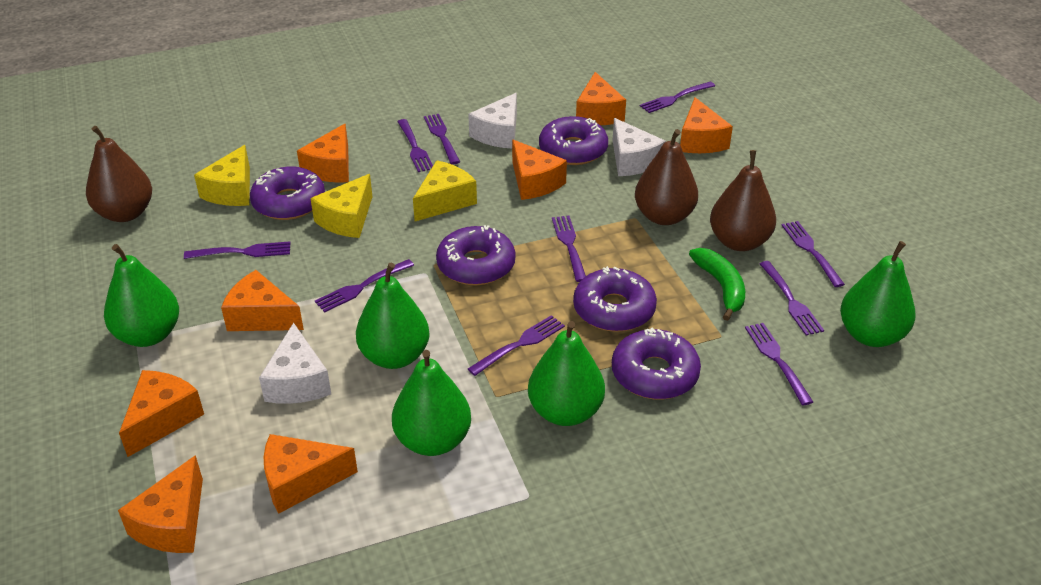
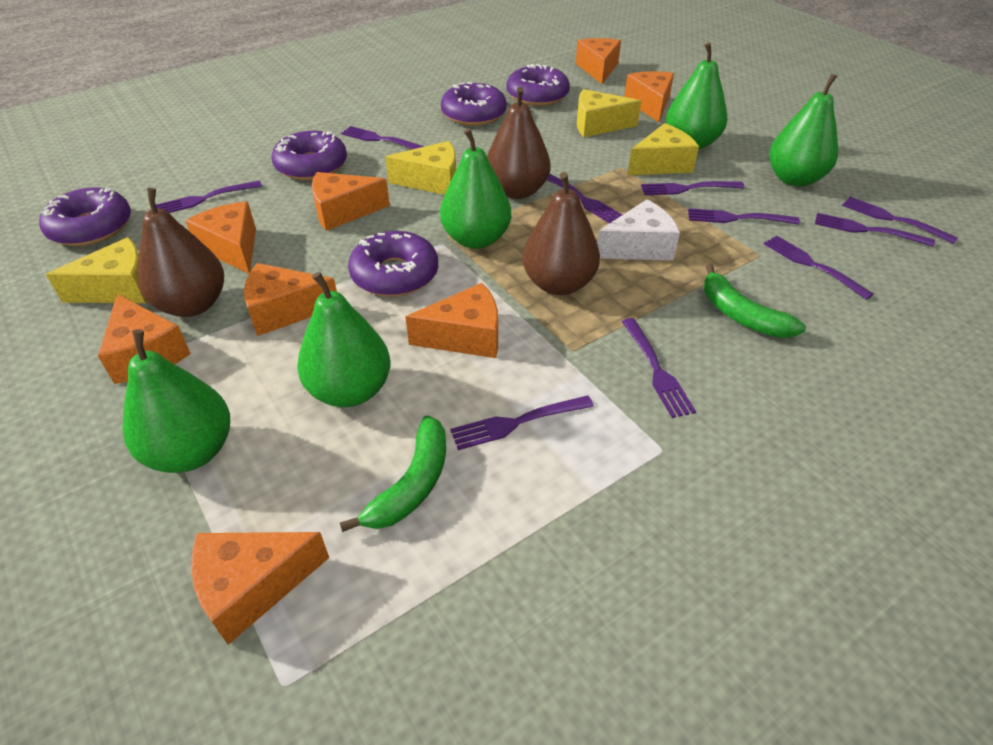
green banana: 1 -> 2
white cheese: 3 -> 1
yellow cheese: 3 -> 4

